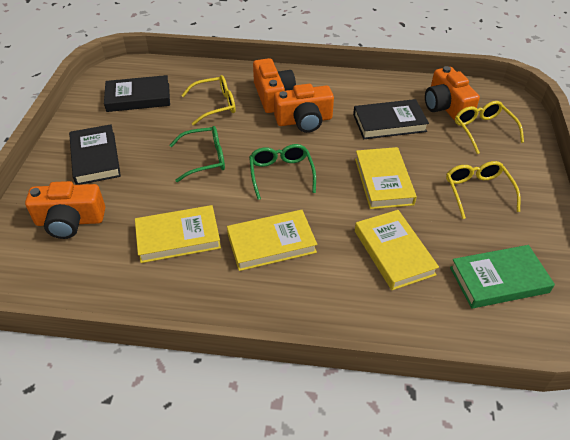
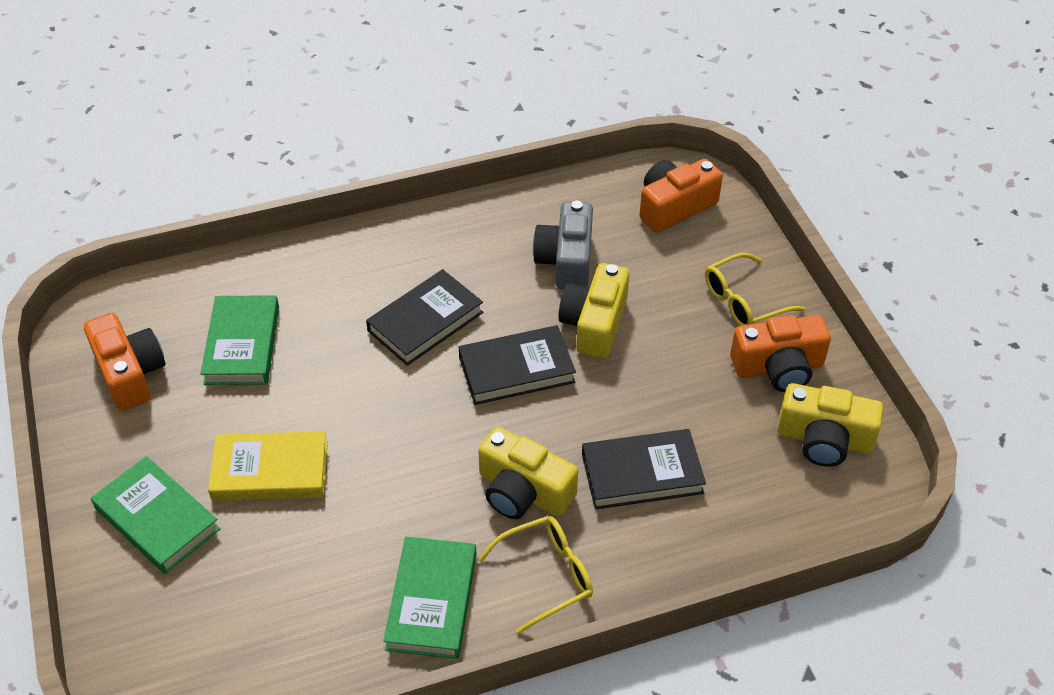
green book: 1 -> 3
green glasses: 2 -> 0
grey camera: 0 -> 1
orange camera: 4 -> 3
yellow book: 4 -> 1
yellow camera: 0 -> 3
yellow glasses: 3 -> 2

